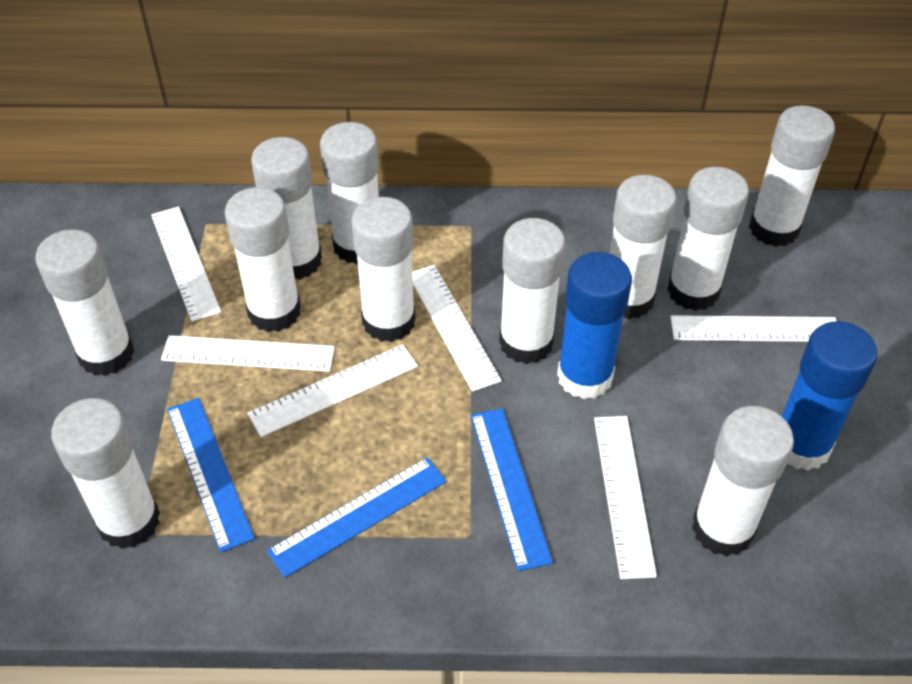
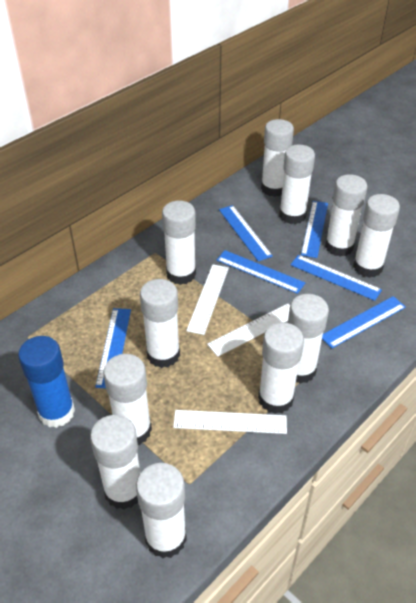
blue glue stick: 2 -> 1
blue ruler: 3 -> 6
white ruler: 6 -> 3

